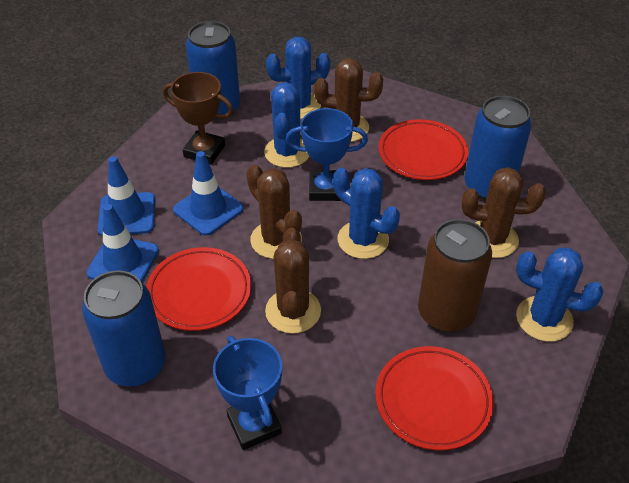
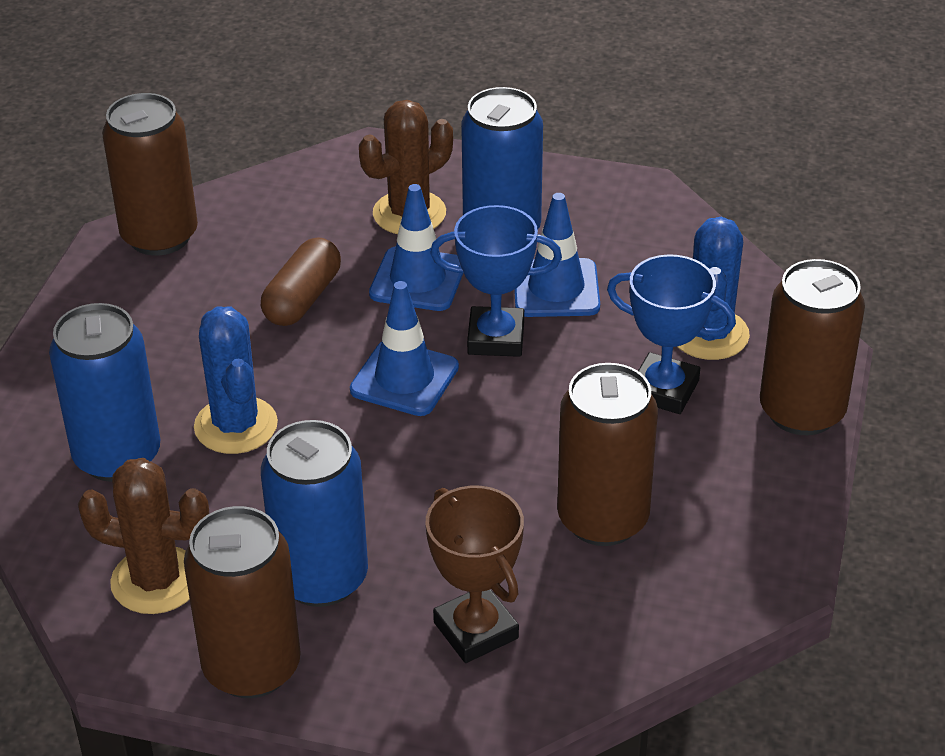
blue cactus: 4 -> 2
brown cactus: 4 -> 2
brown can: 1 -> 4
brown capsule: 0 -> 1
red plate: 3 -> 0

